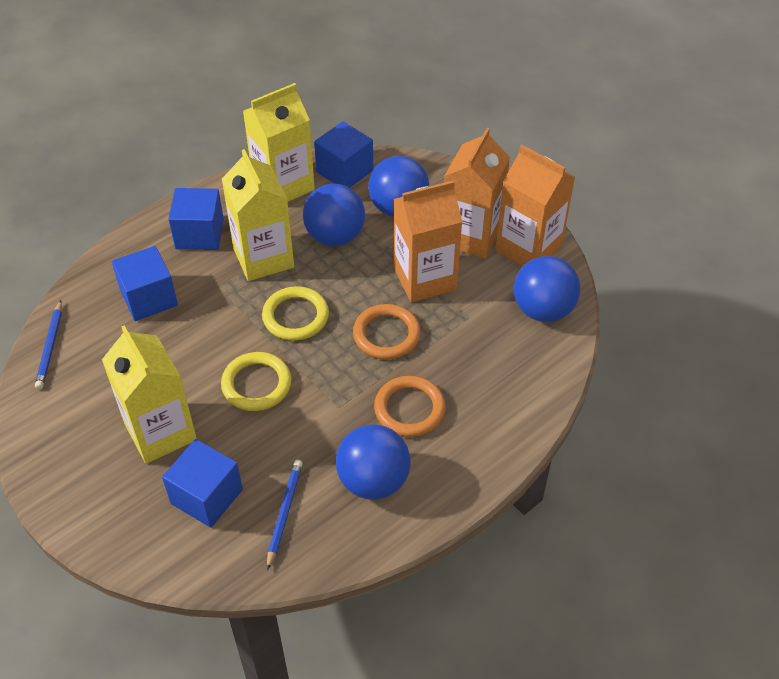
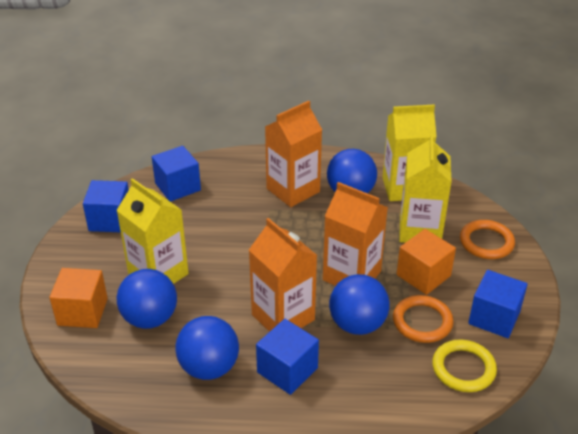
blue pencil: 2 -> 0
orange cube: 0 -> 2
yellow ring: 2 -> 1

